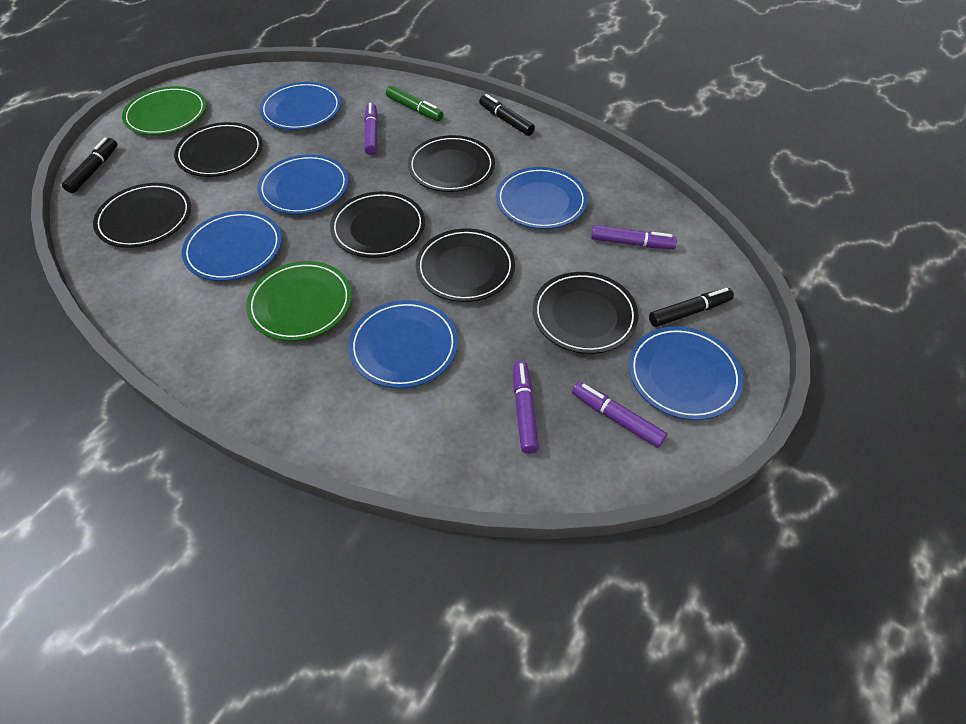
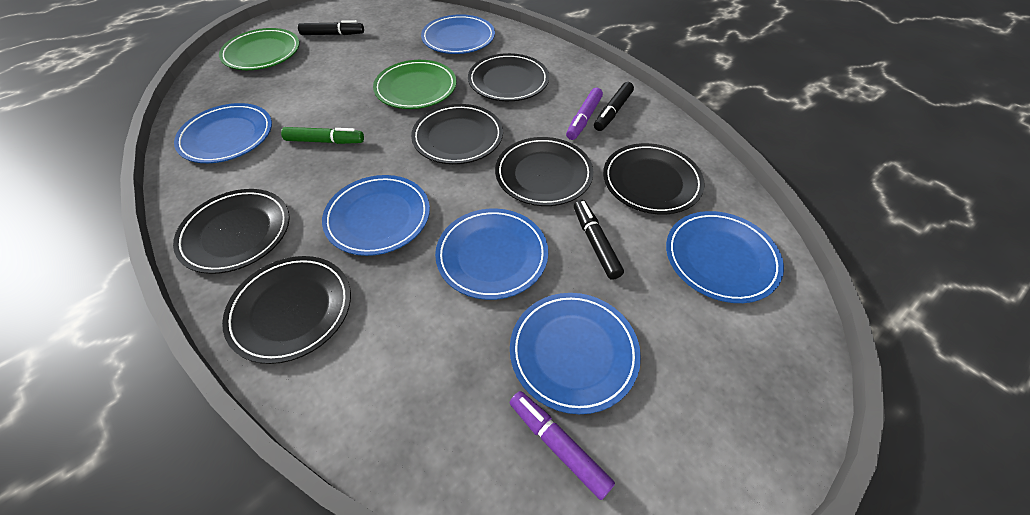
purple marker: 4 -> 2

